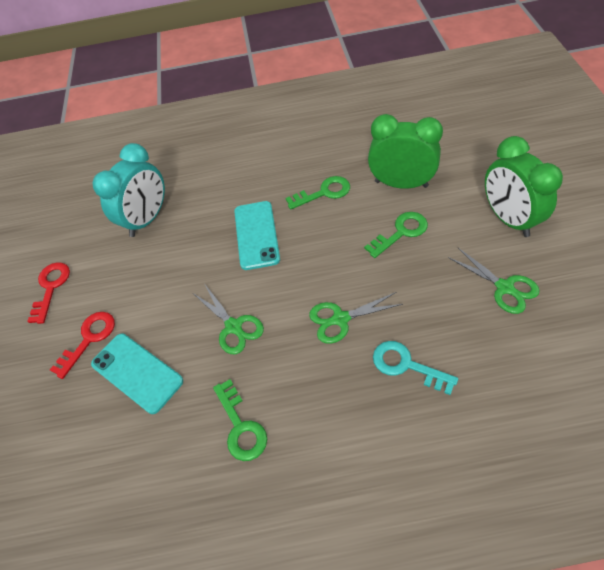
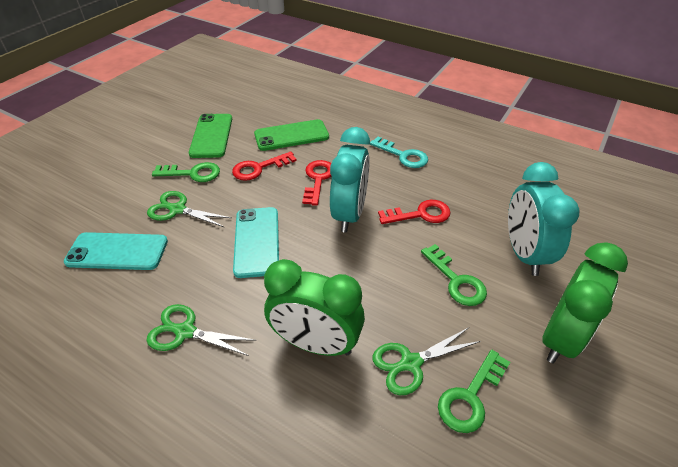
green phone: 0 -> 2
red key: 2 -> 3
turquoise clock: 1 -> 2

